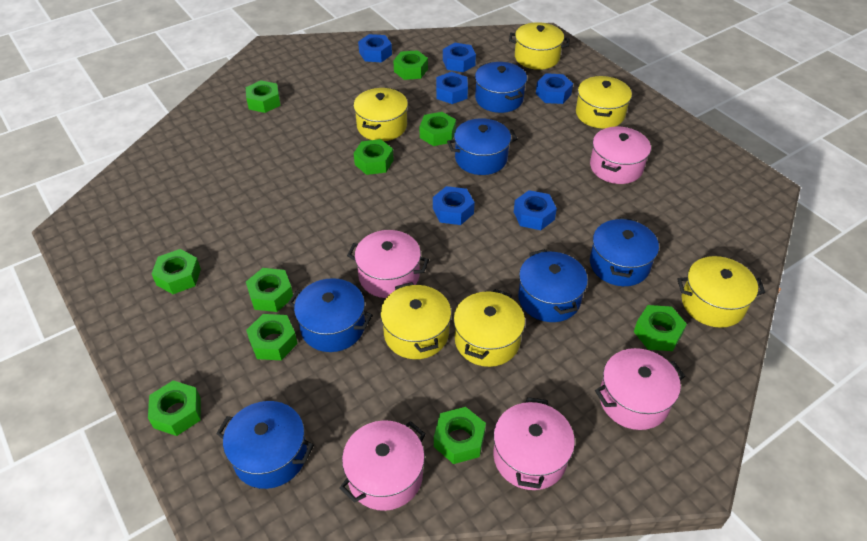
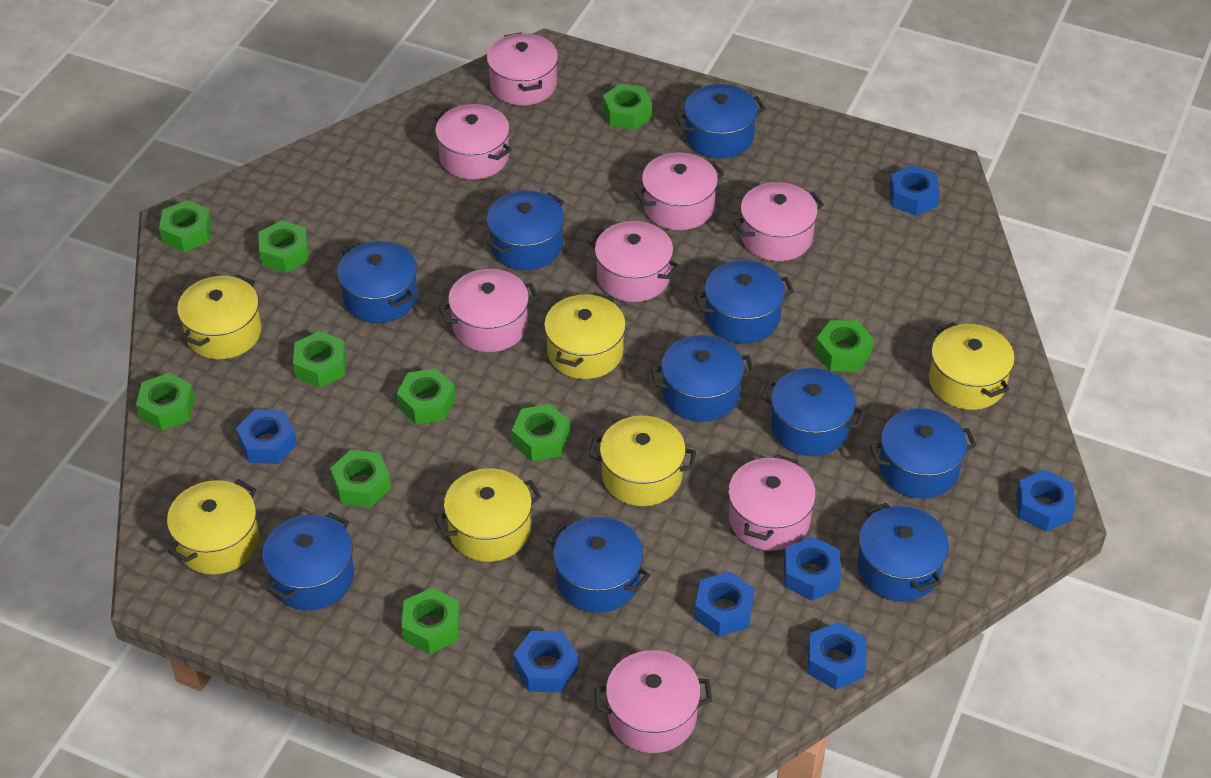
blue nut: 6 -> 7
blue pot: 6 -> 10
pink pot: 5 -> 8

